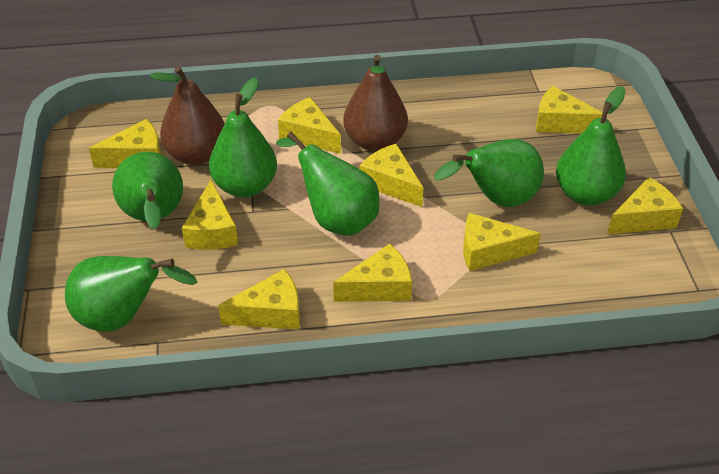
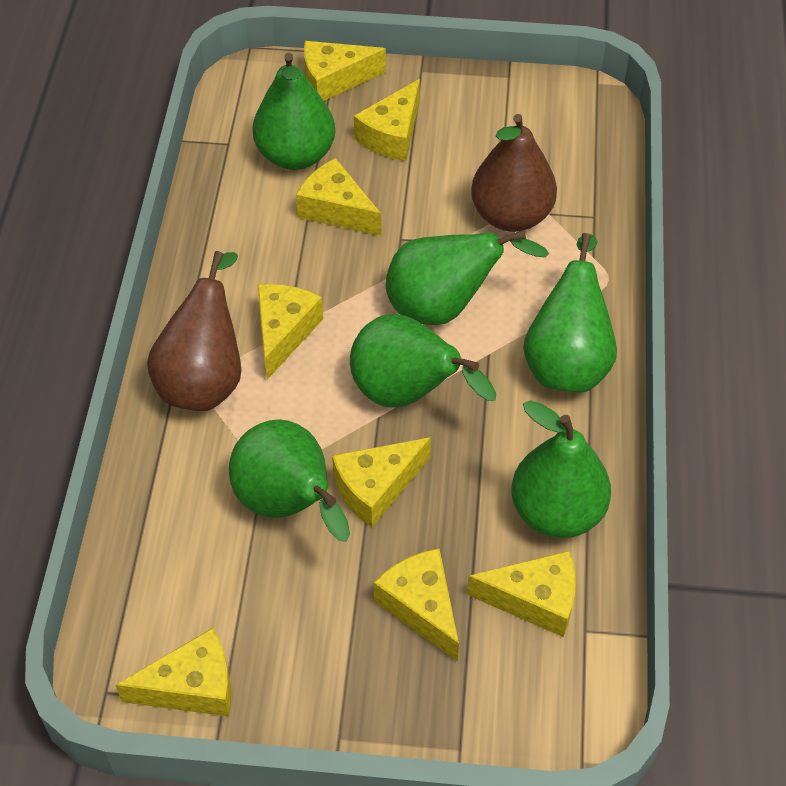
yellow cheese: 9 -> 8

